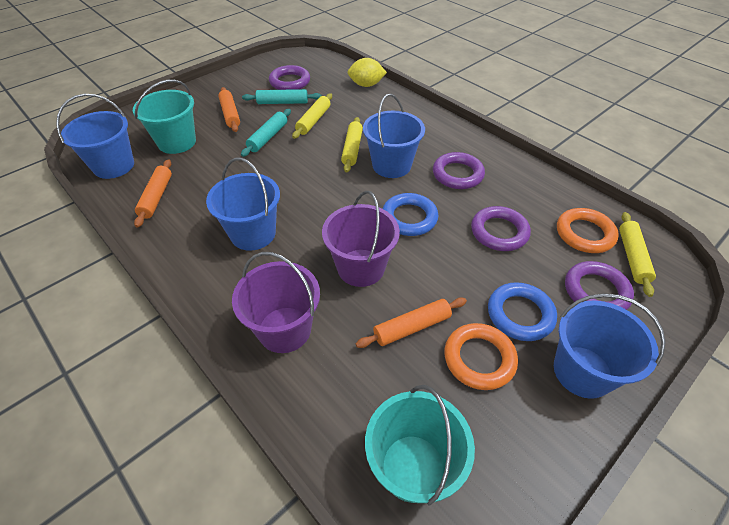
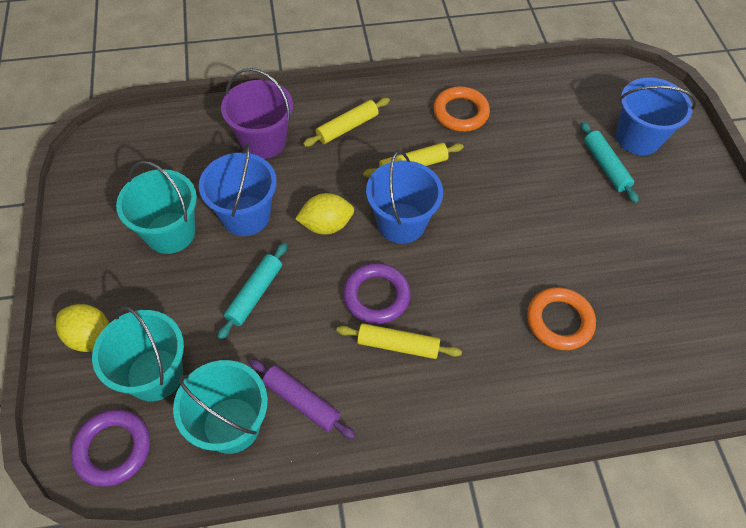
blue bucket: 4 -> 3
blue ring: 2 -> 0
orange rolling pin: 3 -> 0
purple bucket: 2 -> 1
purple ring: 4 -> 2
purple rolling pin: 0 -> 1
turquoise bucket: 2 -> 3
yellow lemon: 1 -> 2

